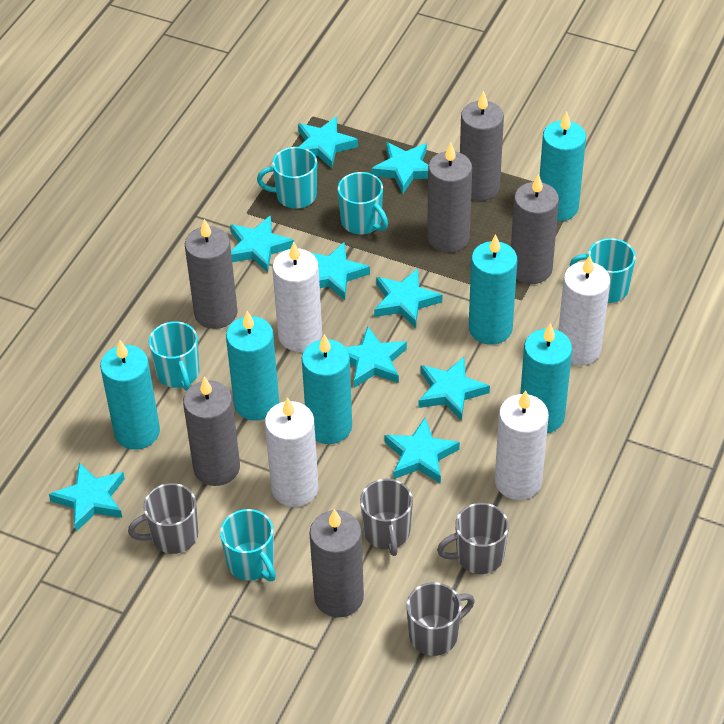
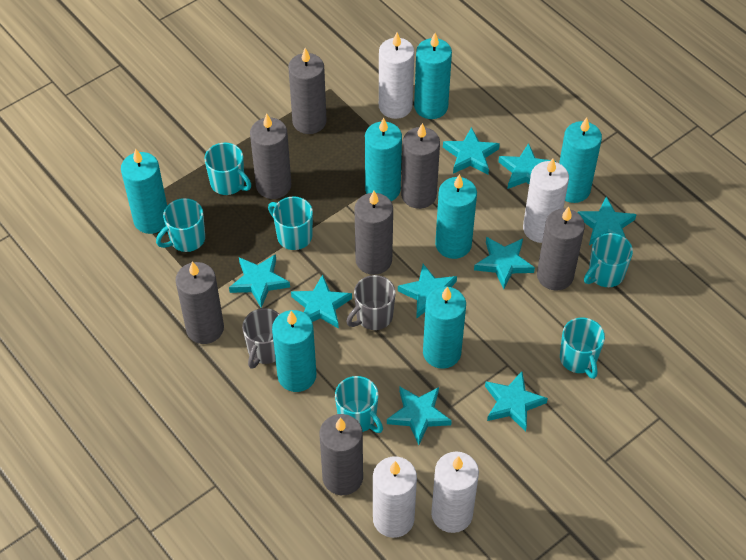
grey candle: 6 -> 7
grey mug: 4 -> 2
turquoise candle: 6 -> 7
turquoise mug: 5 -> 6

